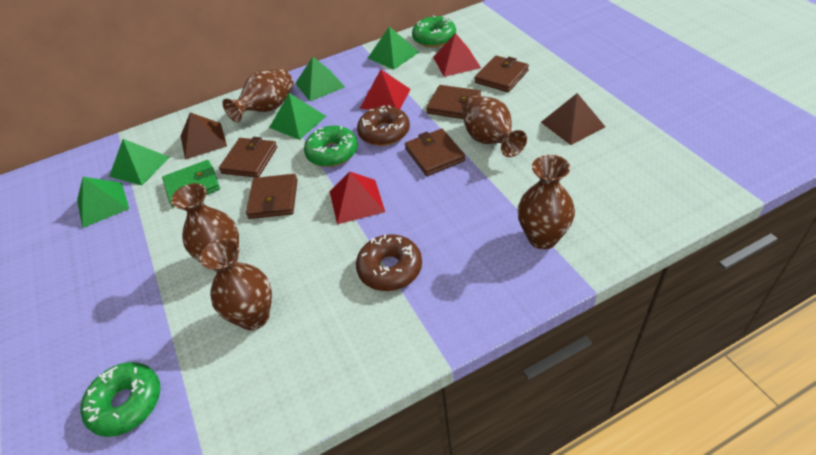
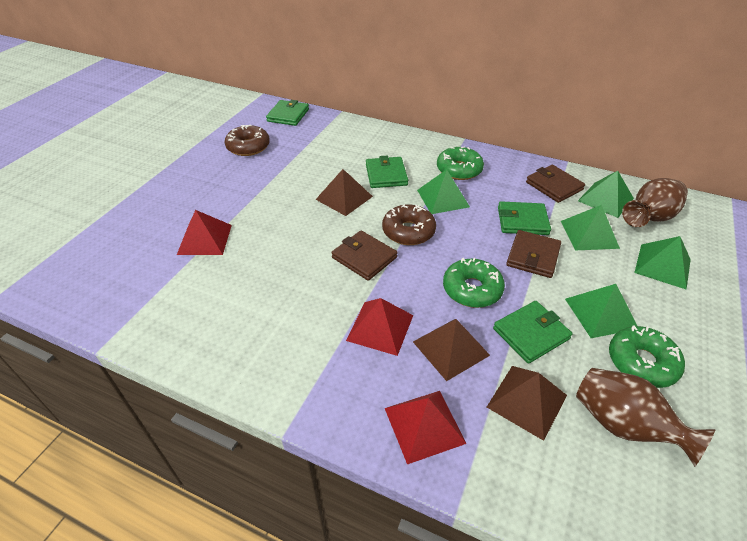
brown pyramid: 2 -> 3
brown vase: 5 -> 2
brown wallet: 5 -> 3
green wallet: 1 -> 4

